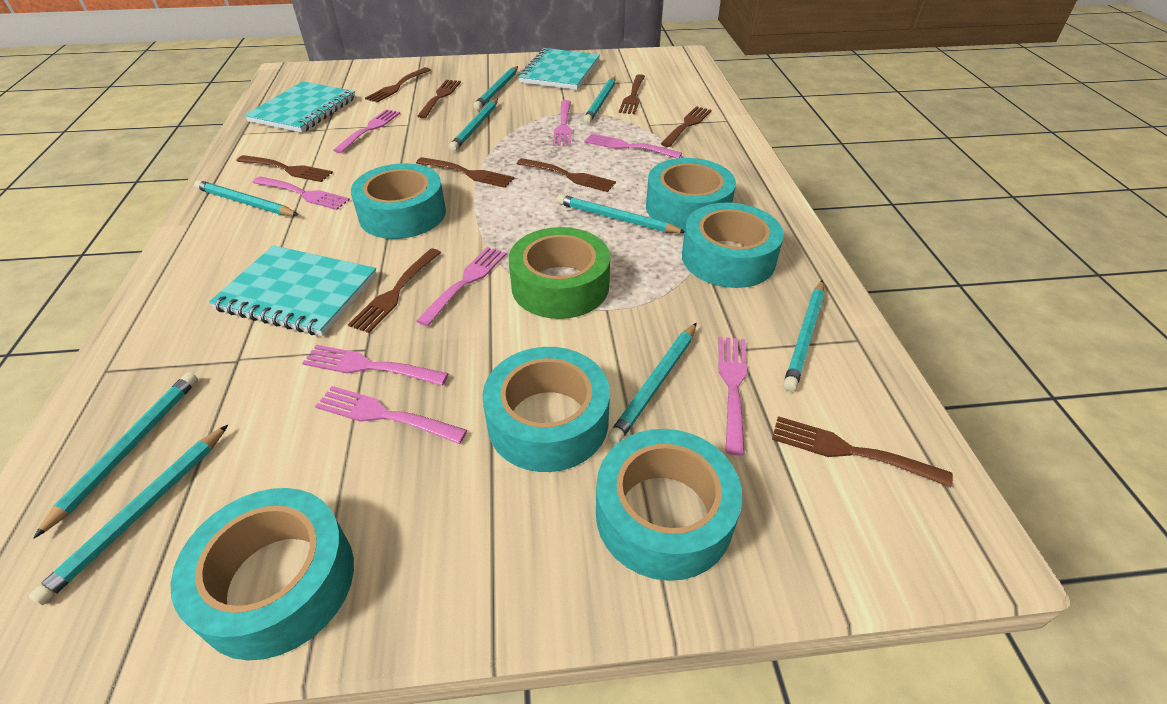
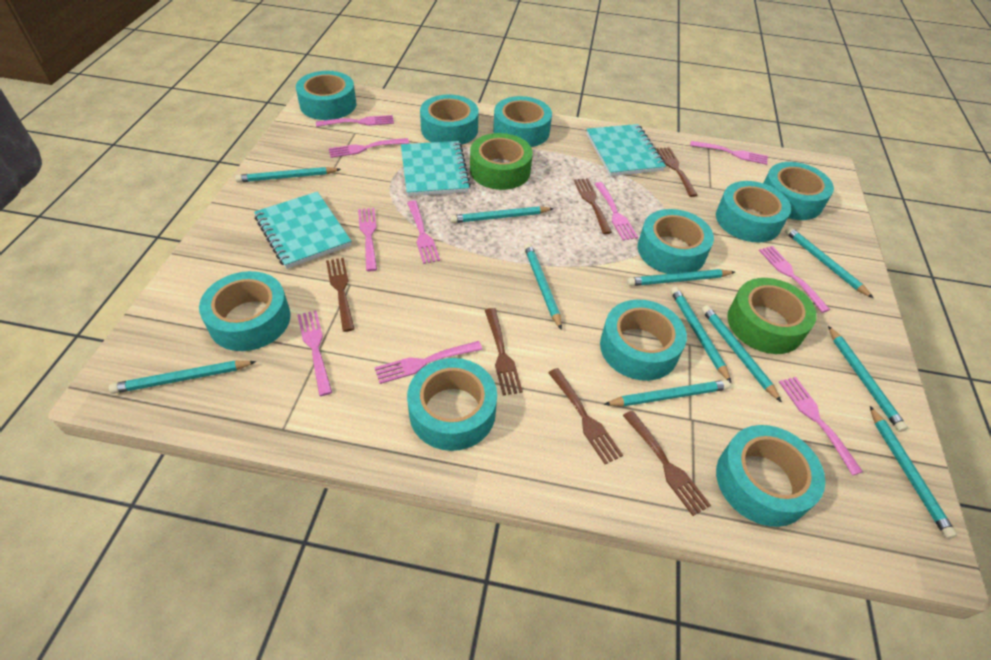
brown fork: 9 -> 6
green tape: 1 -> 2
pink fork: 8 -> 10
turquoise pencil: 9 -> 11
turquoise tape: 6 -> 10

